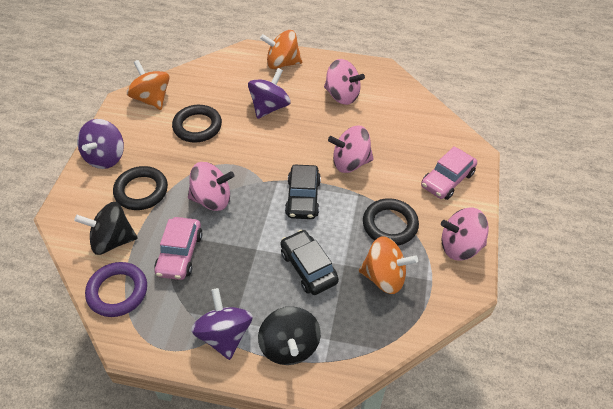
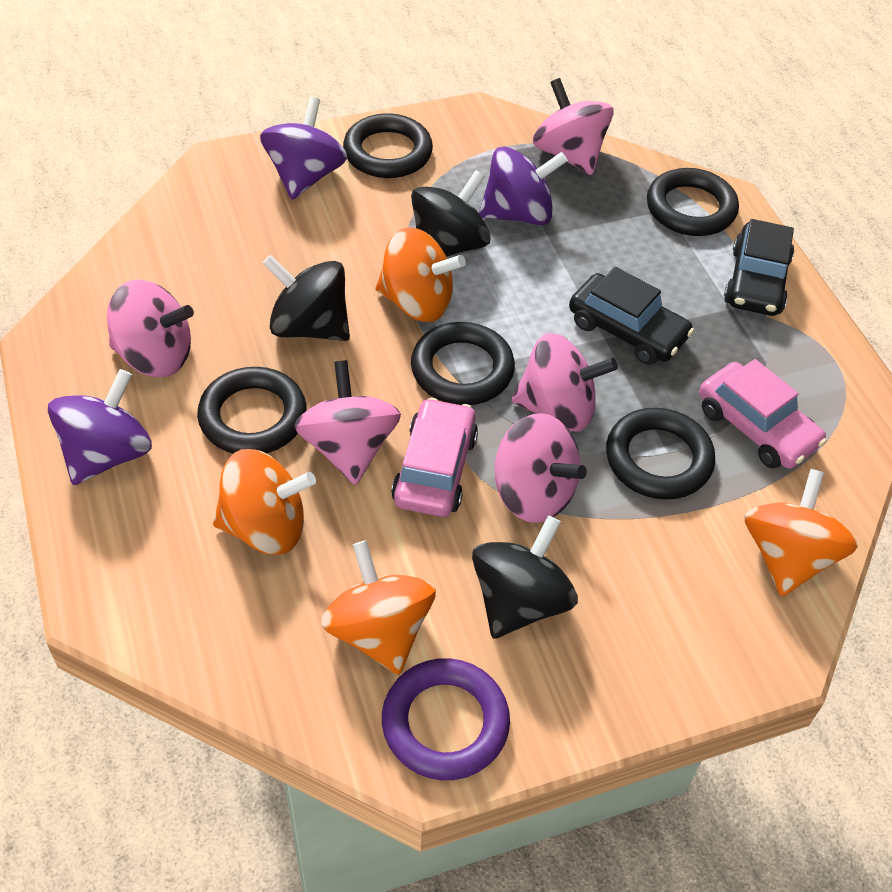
black ring: 3 -> 5
black spinning top: 2 -> 3
orange spinning top: 3 -> 4
pink spinning top: 4 -> 5

